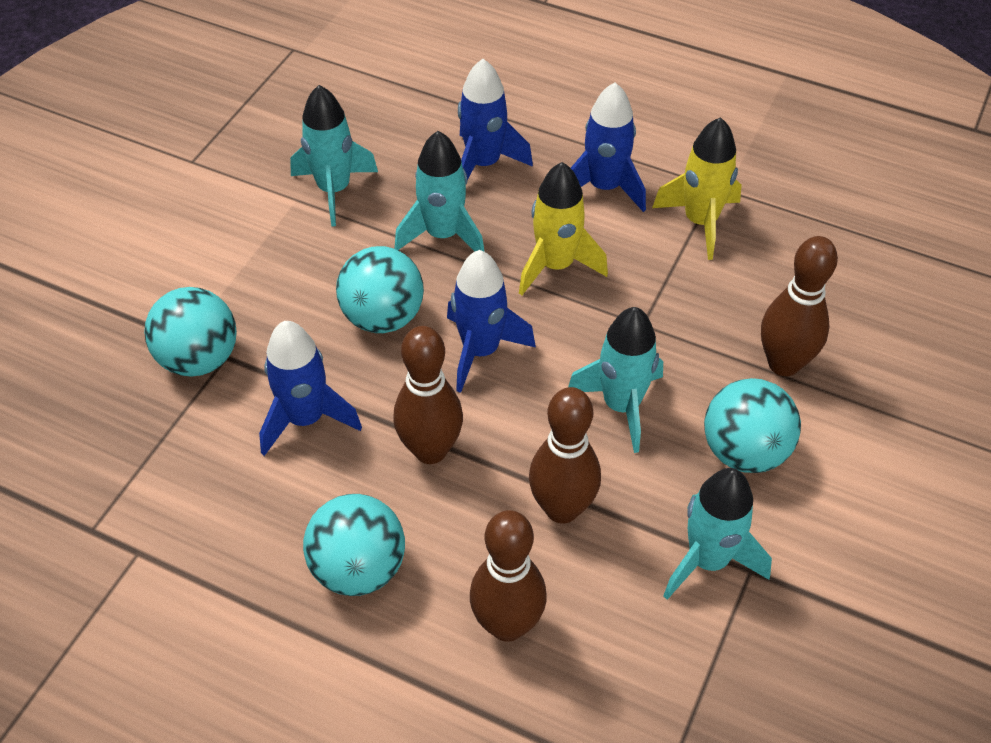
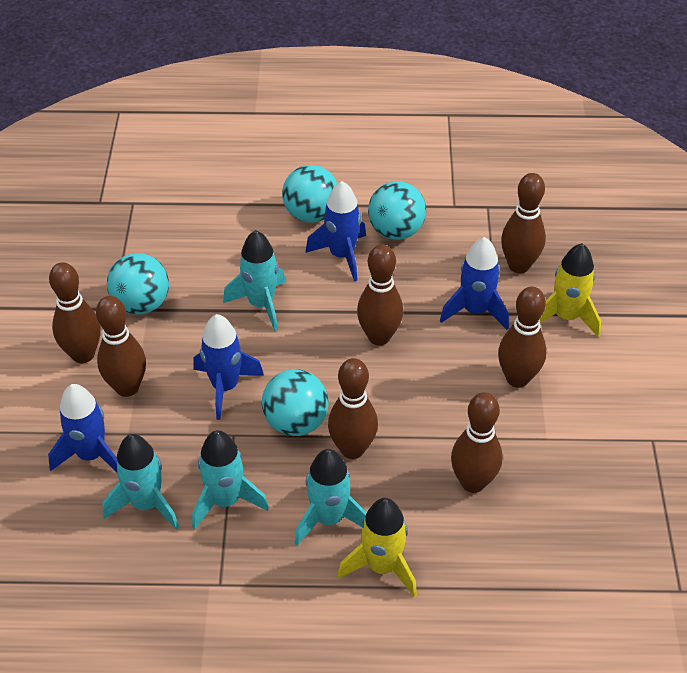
brown bowling pin: 4 -> 7

